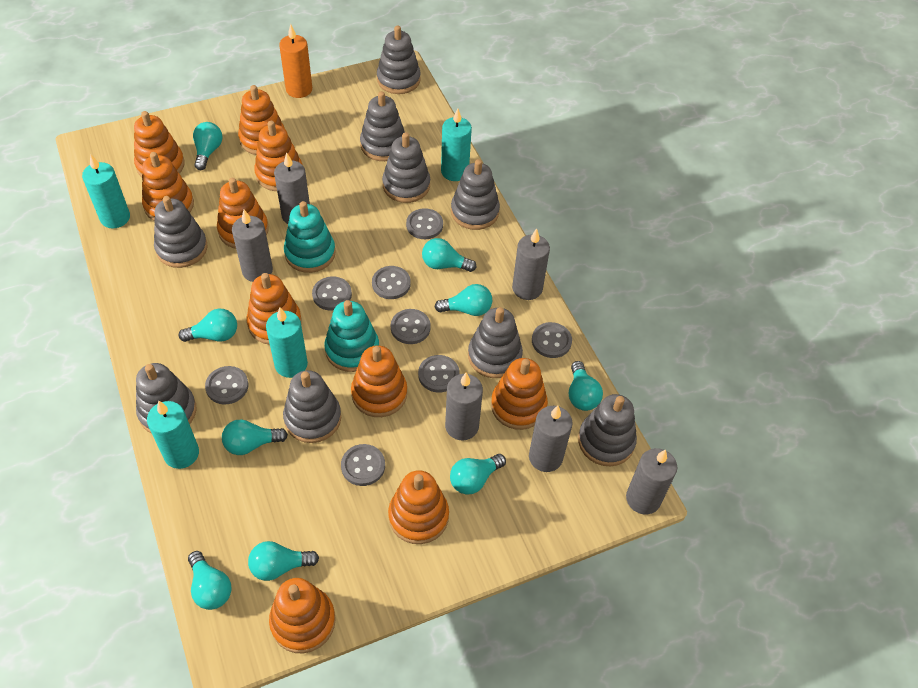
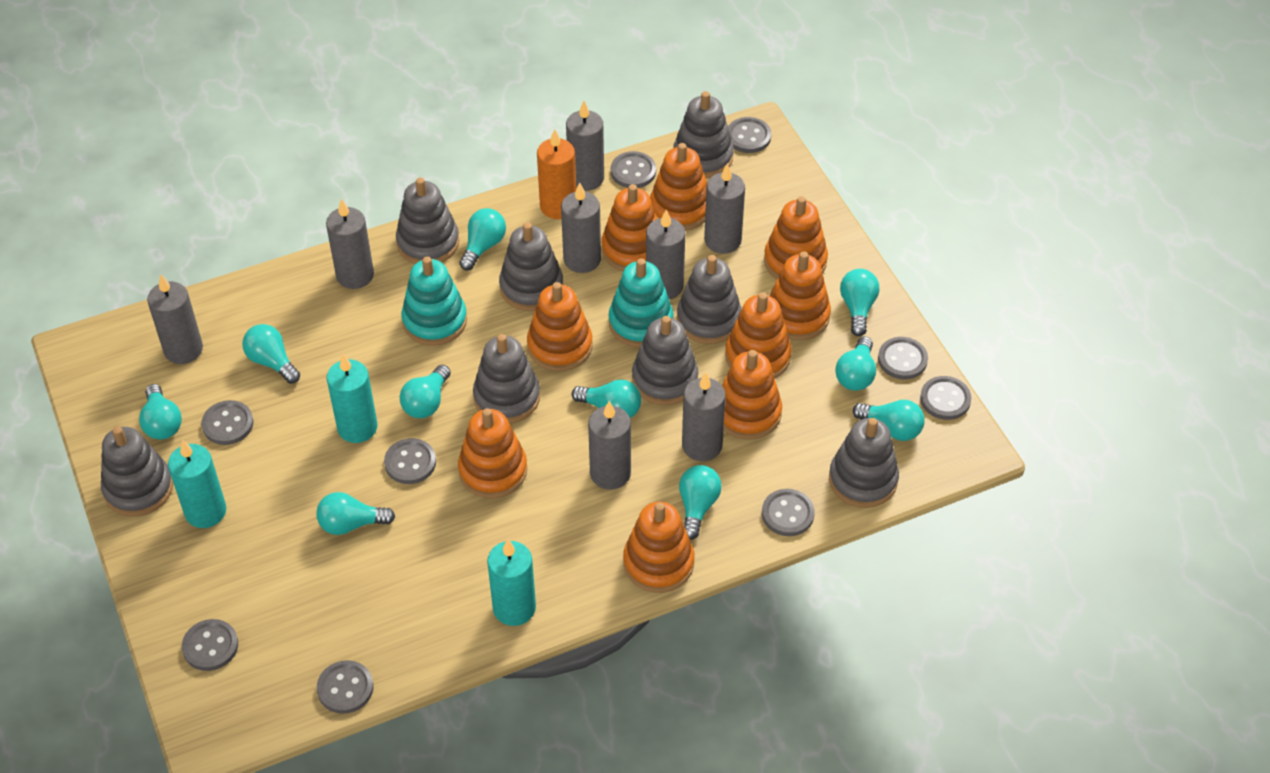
grey button: 8 -> 9
grey candle: 6 -> 8
grey stacking toy: 9 -> 8
orange stacking toy: 10 -> 9
turquoise candle: 4 -> 3
turquoise light bulb: 9 -> 10

